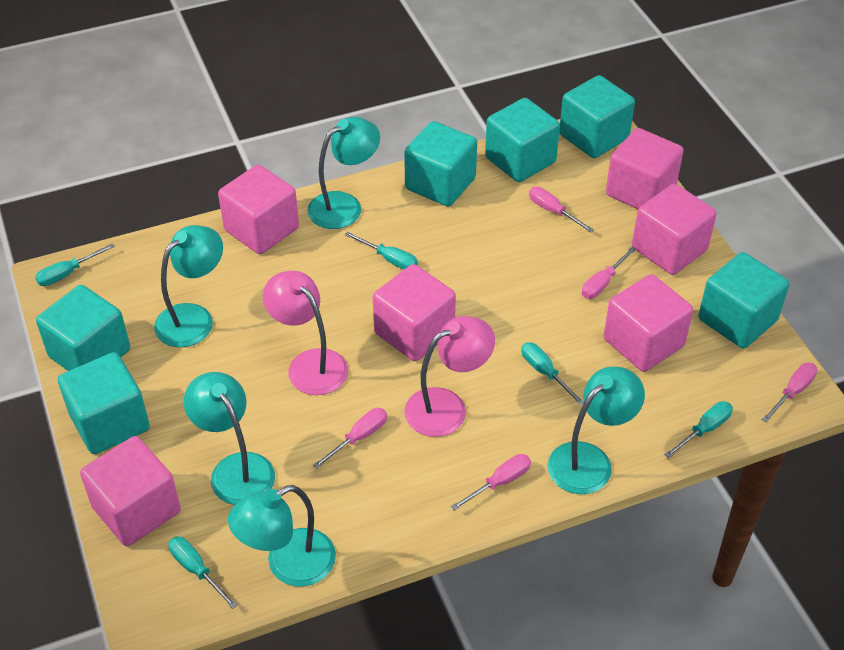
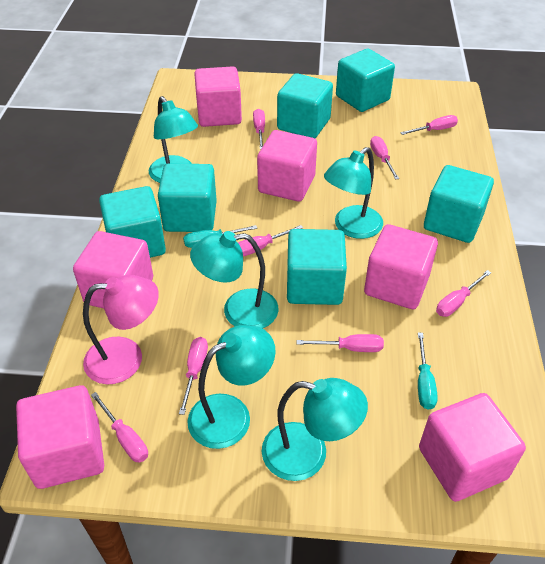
pink lamp: 2 -> 1
pink screwdriver: 5 -> 8
turquoise screwdriver: 5 -> 2

